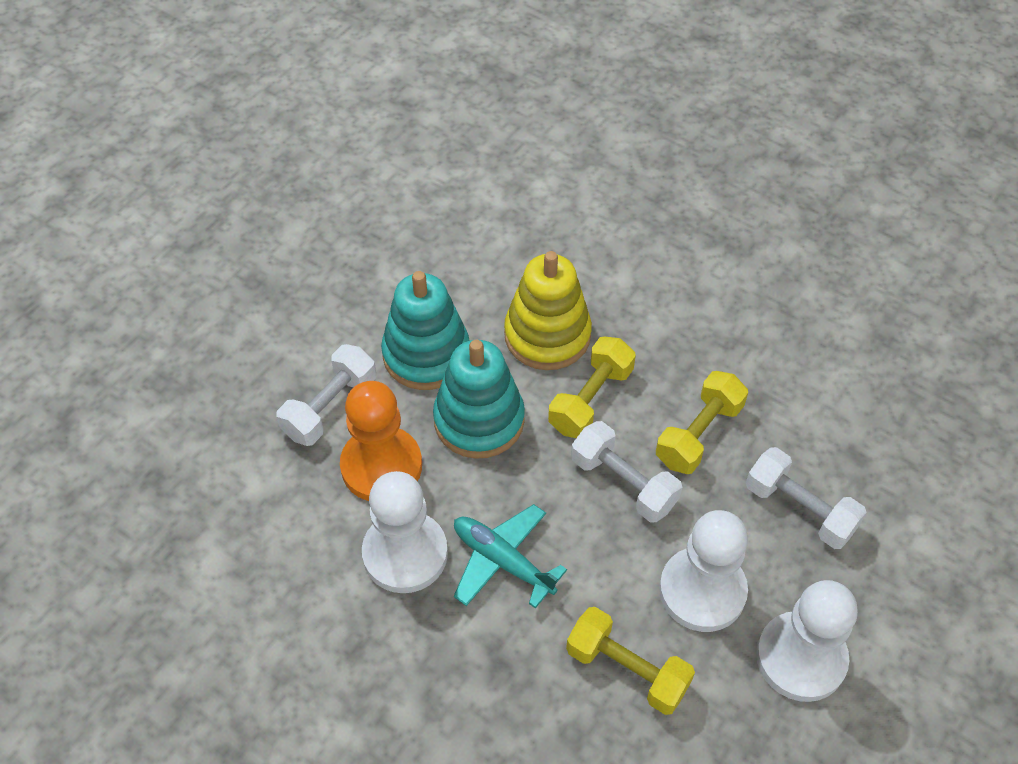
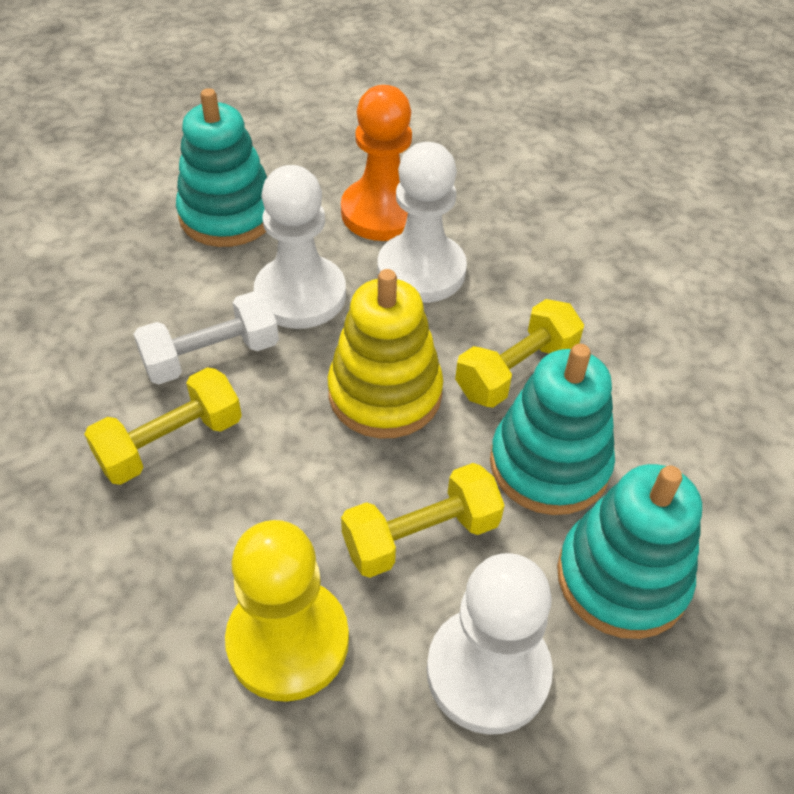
turquoise plane: 1 -> 0
turquoise stacking toy: 2 -> 3
white dumbbell: 3 -> 1
yellow pawn: 0 -> 1

